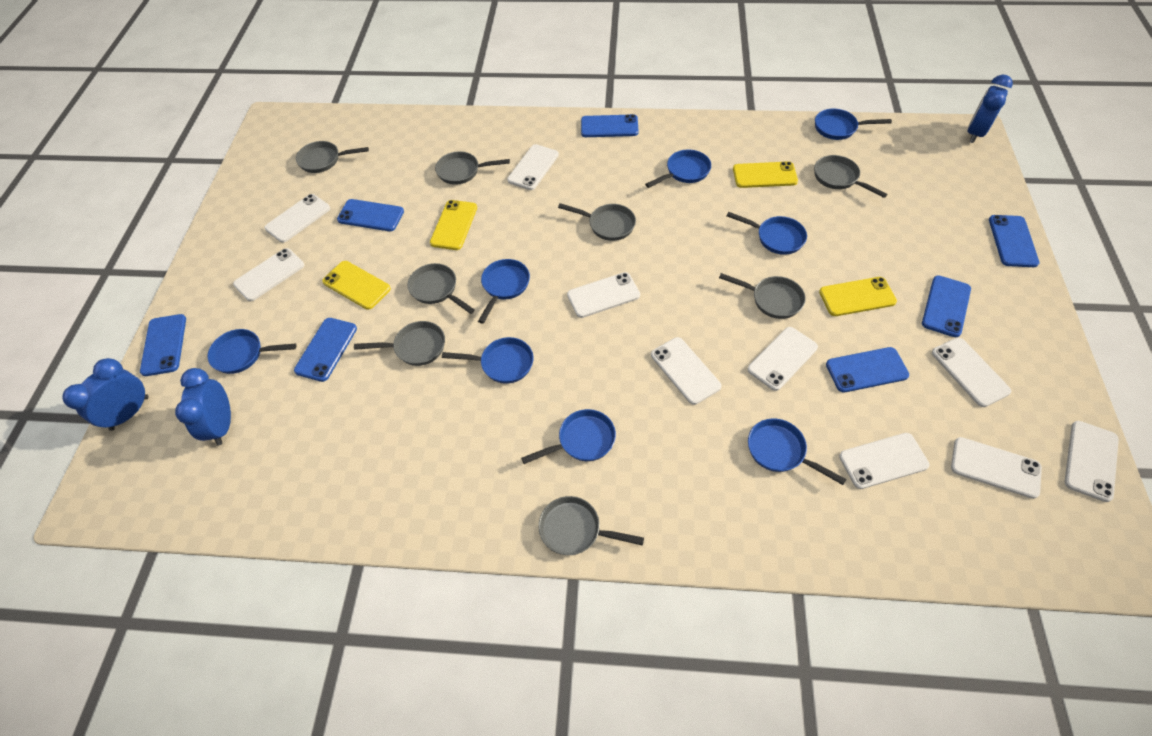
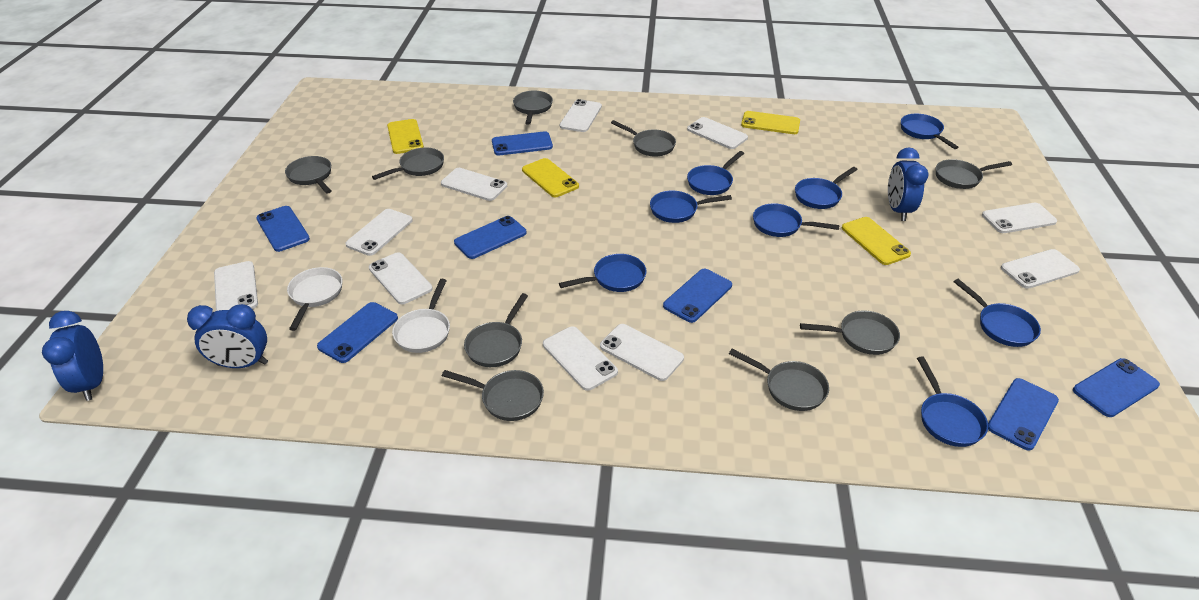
grey pan: 8 -> 9
white pan: 0 -> 2

